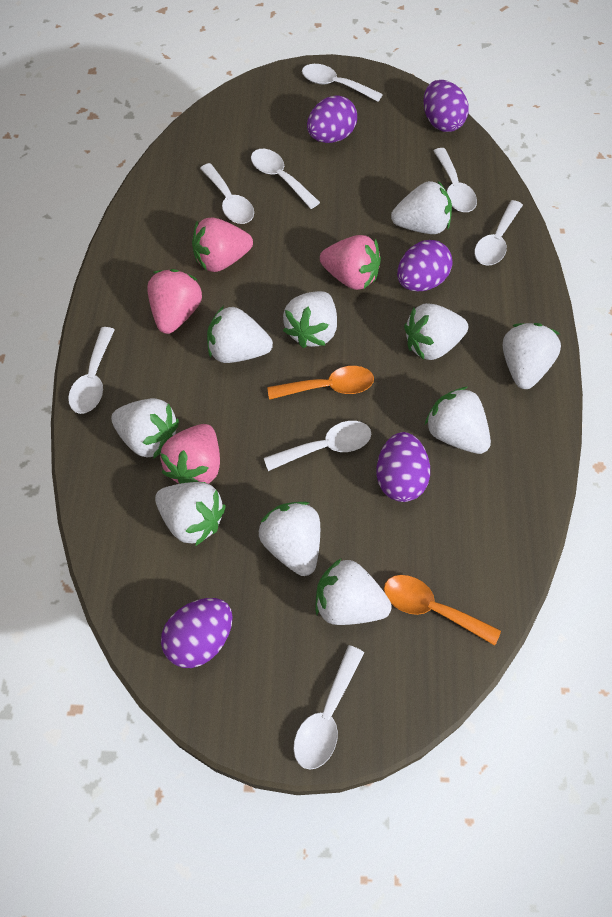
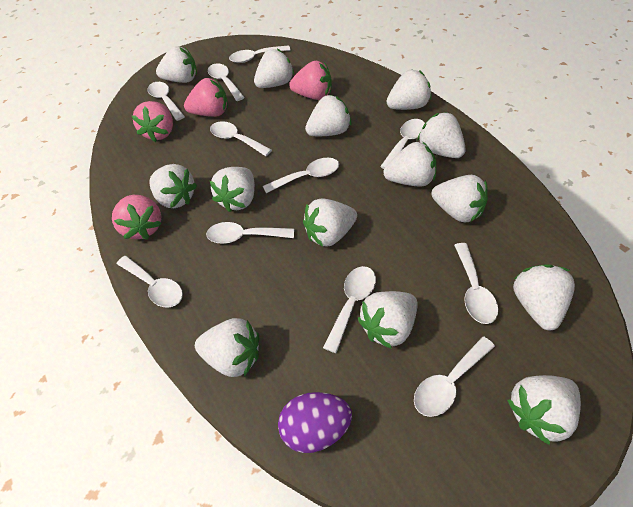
orange spoon: 2 -> 0
purple egg: 5 -> 1
white spoon: 8 -> 11
white strawberry: 10 -> 14

